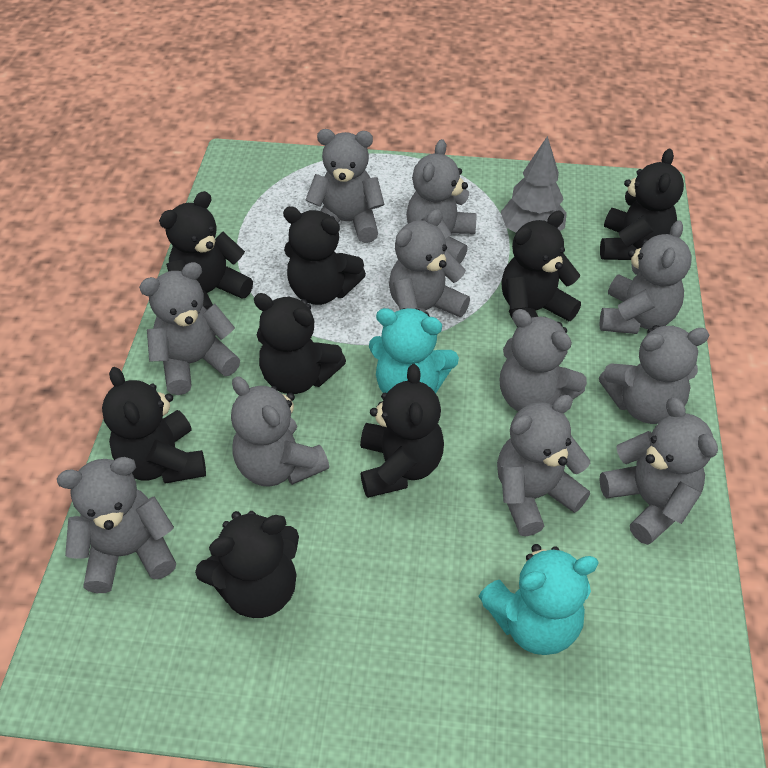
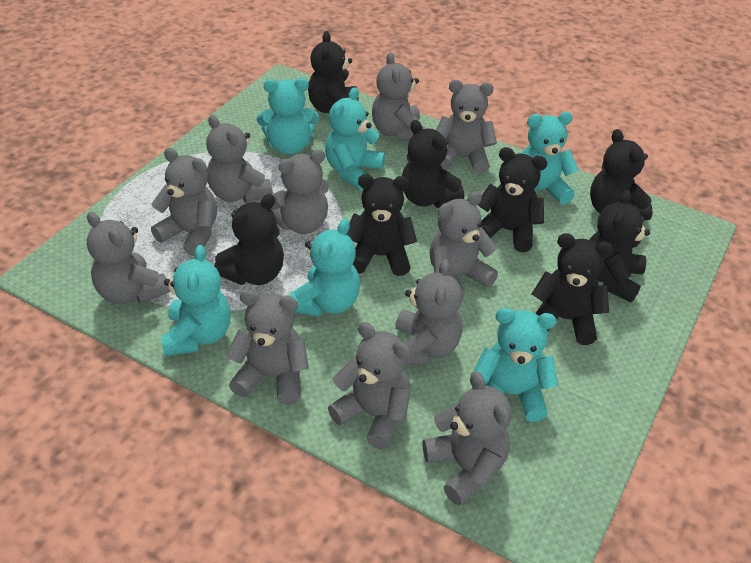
grey tree: 1 -> 0
turquoise teddy bear: 2 -> 6

